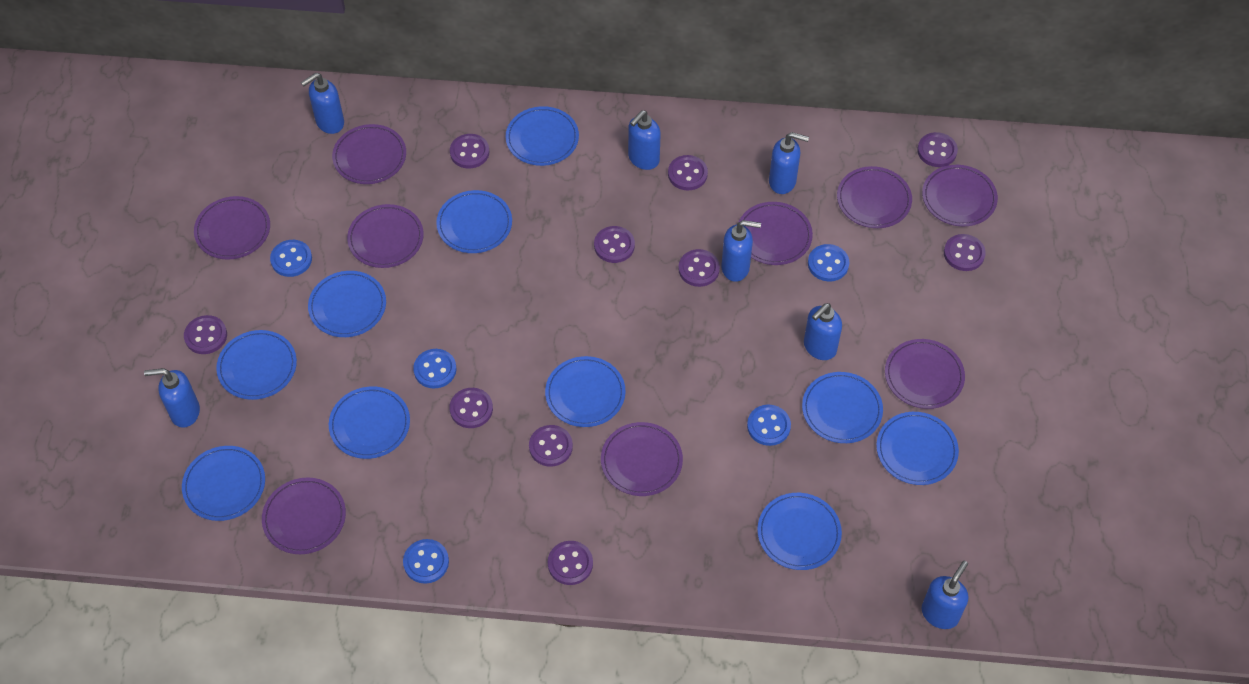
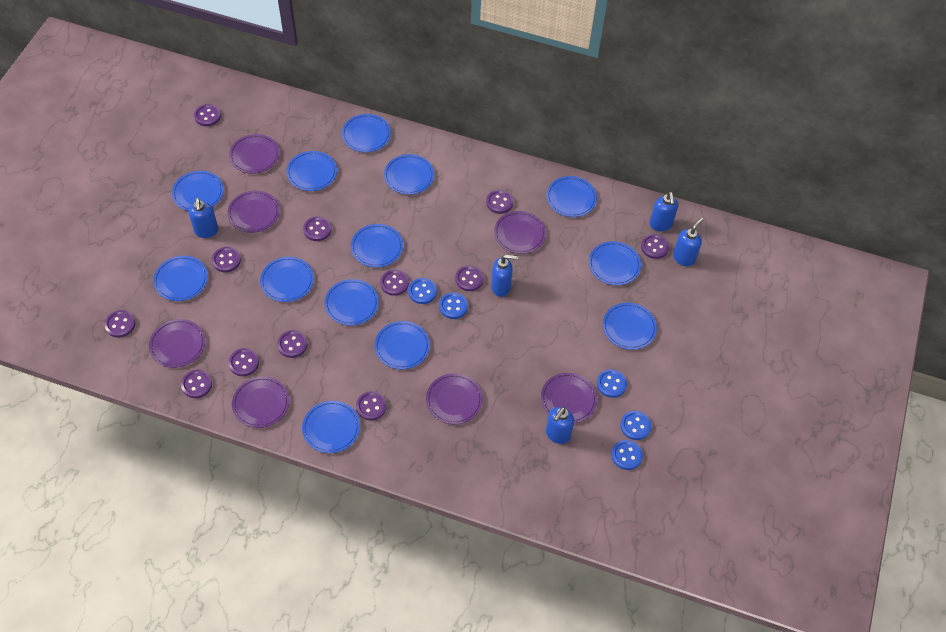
blue plate: 10 -> 13
blue soap dispenser: 7 -> 5
purple button: 10 -> 12
purple plate: 9 -> 7

